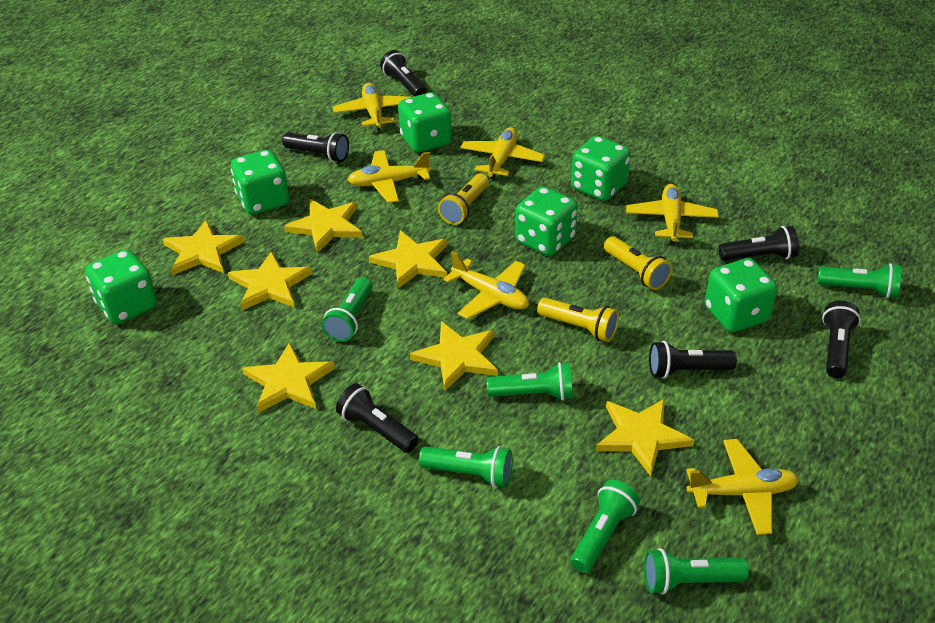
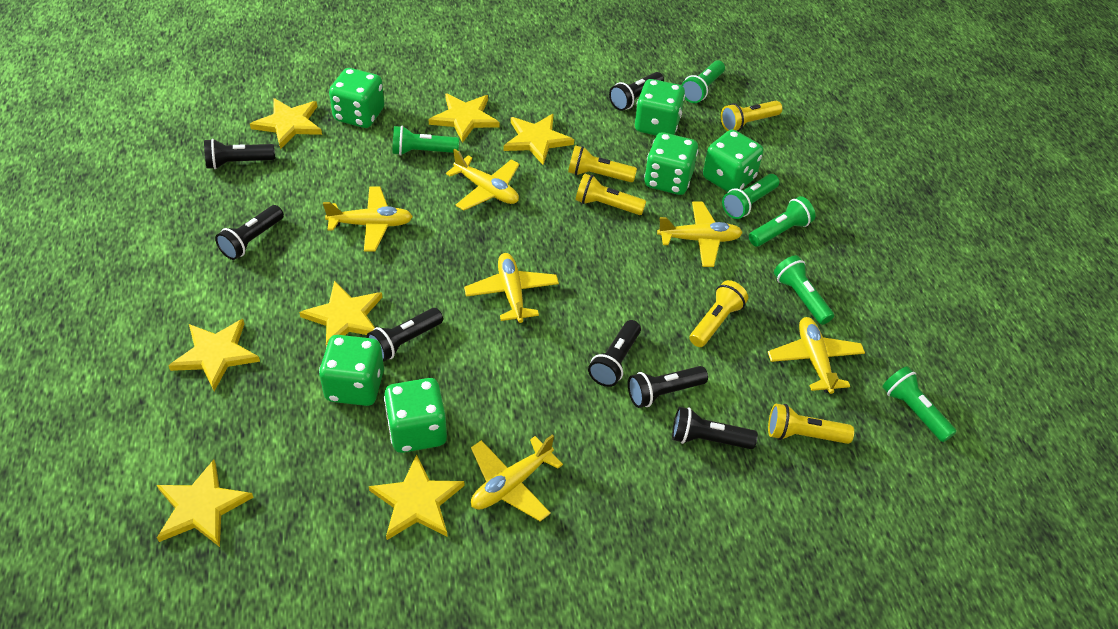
black flashlight: 6 -> 7
yellow flashlight: 3 -> 5

